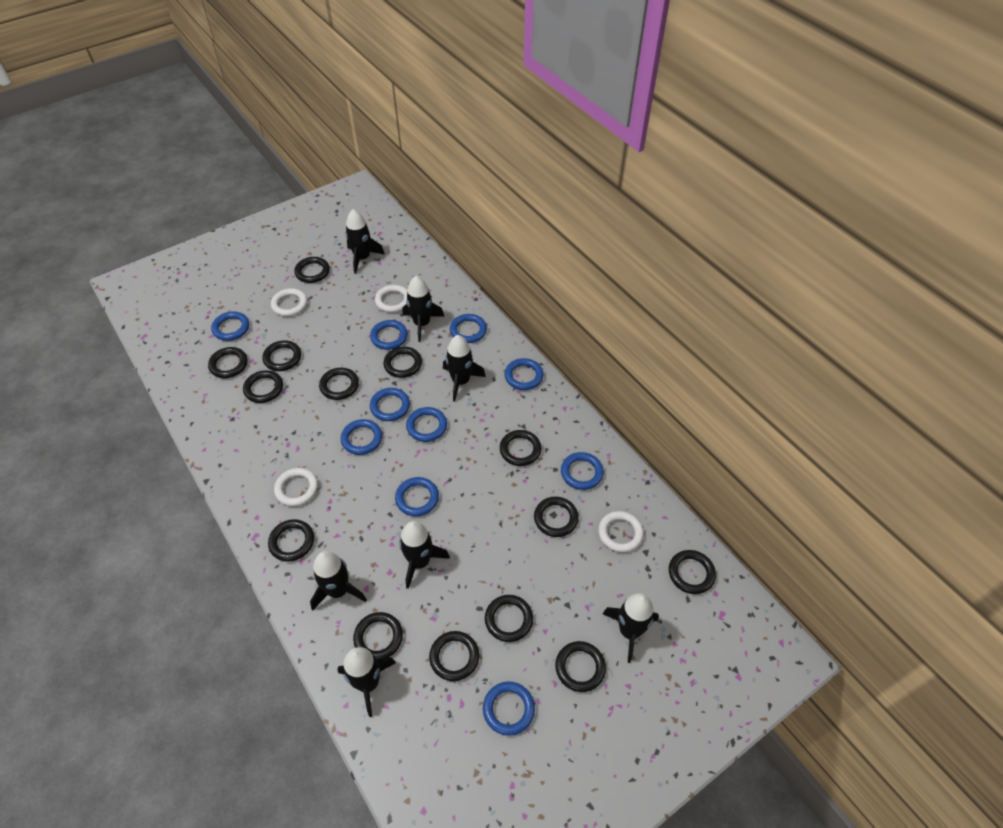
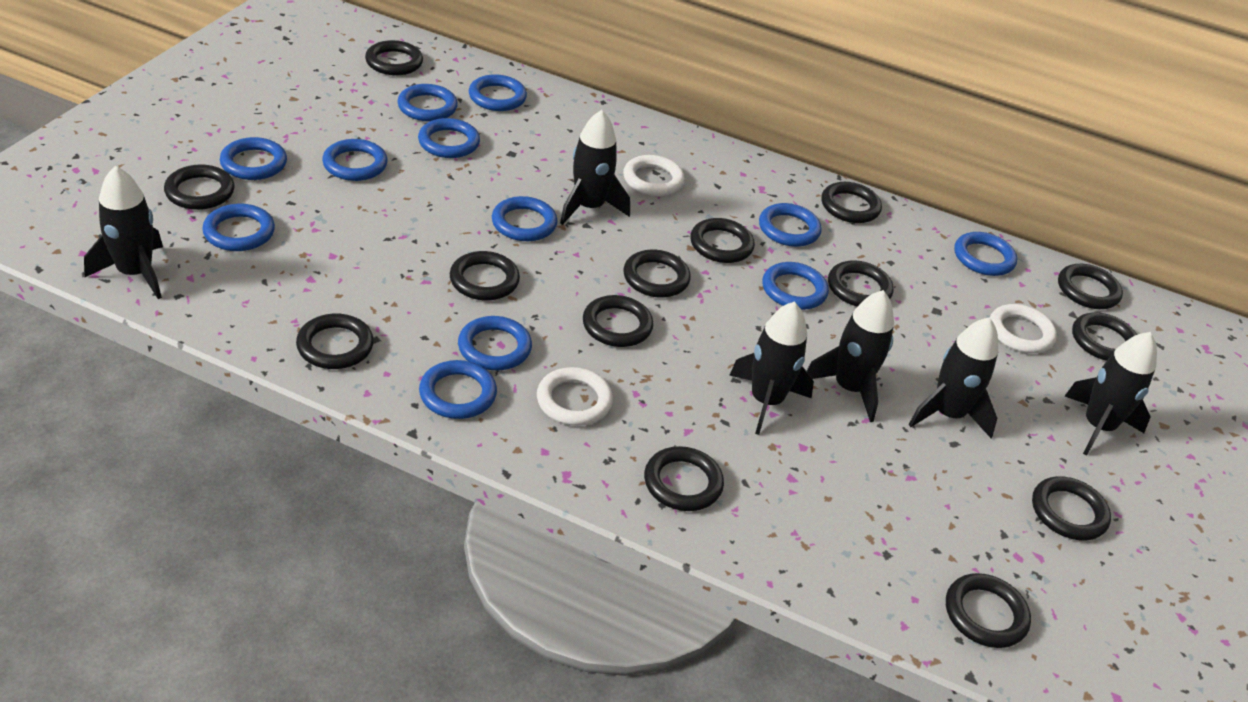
black rocket: 7 -> 6
blue ring: 10 -> 12
white ring: 4 -> 3

